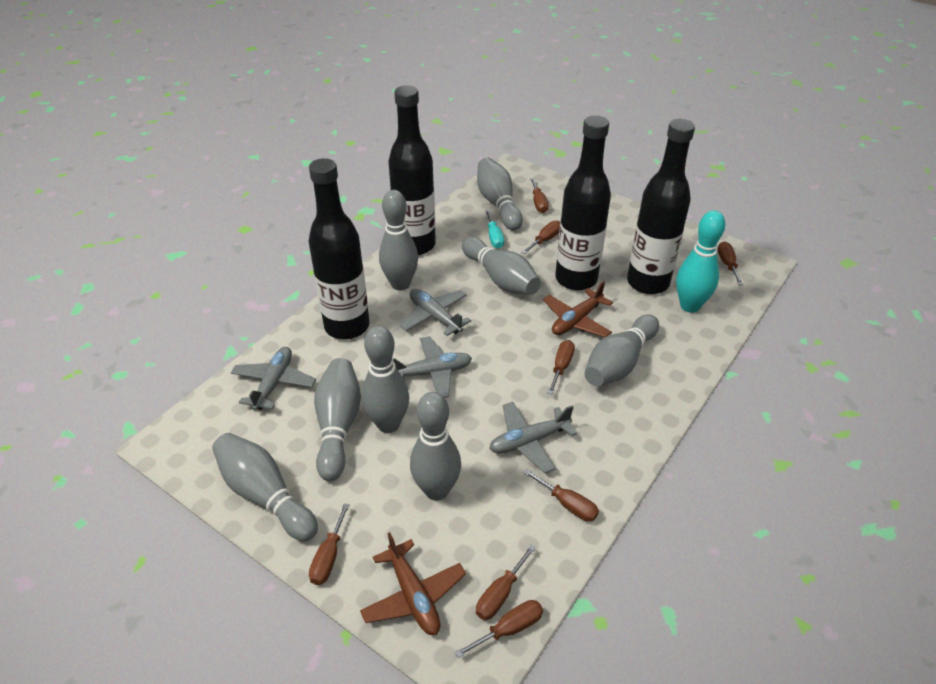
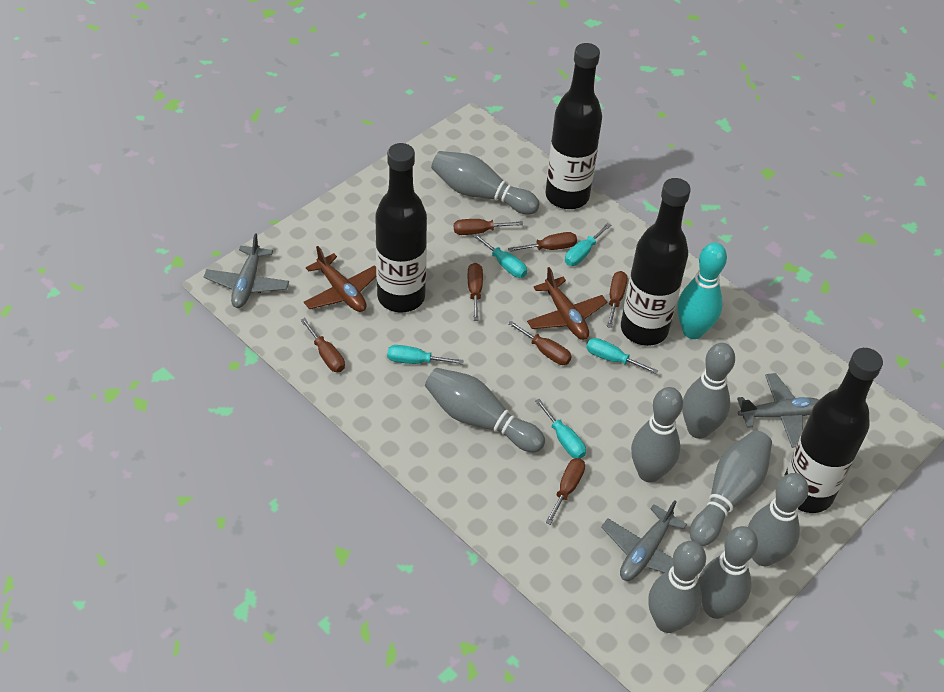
brown screwdriver: 8 -> 7
grey plane: 4 -> 3
turquoise screwdriver: 1 -> 5

